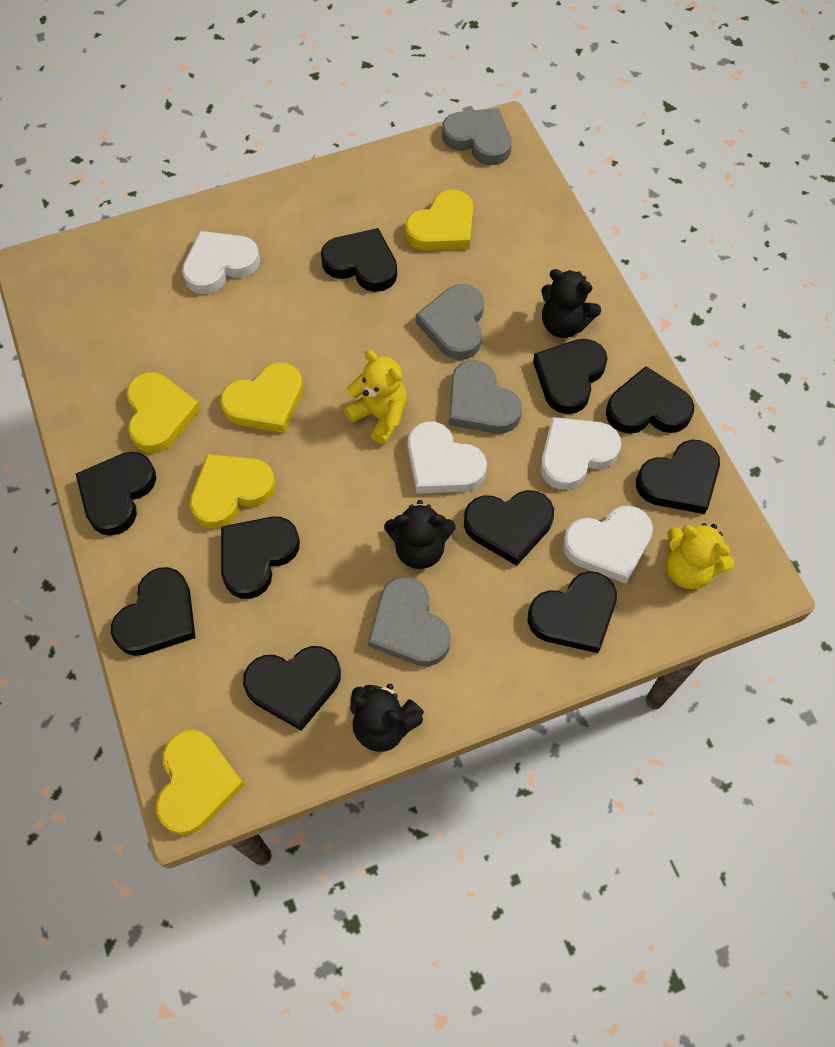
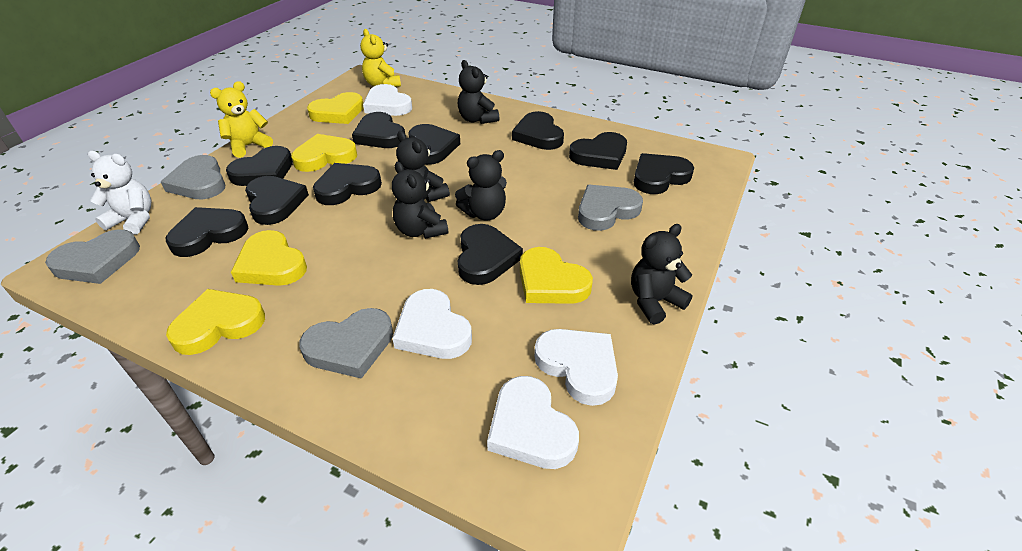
black teddy bear: 3 -> 5
white teddy bear: 0 -> 1

